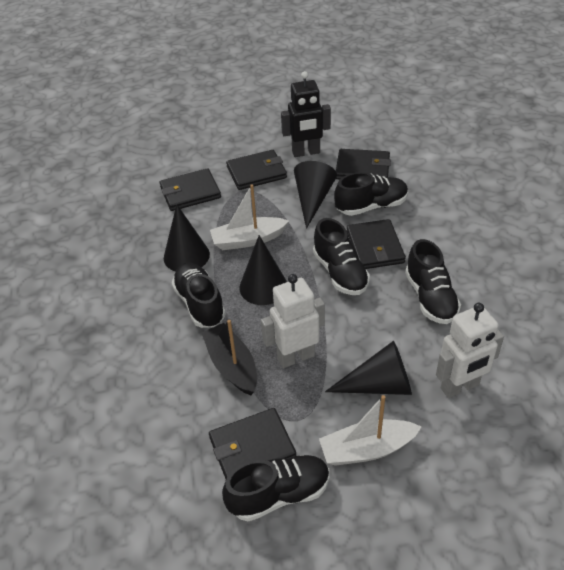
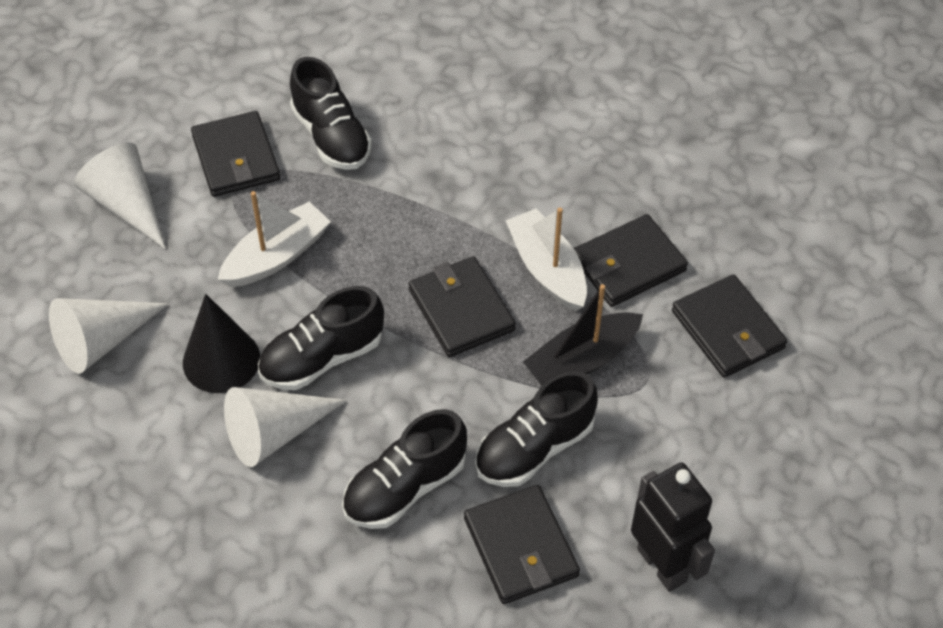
black cone: 4 -> 1
black shoe: 5 -> 4
white cone: 0 -> 3
white robot: 2 -> 0

